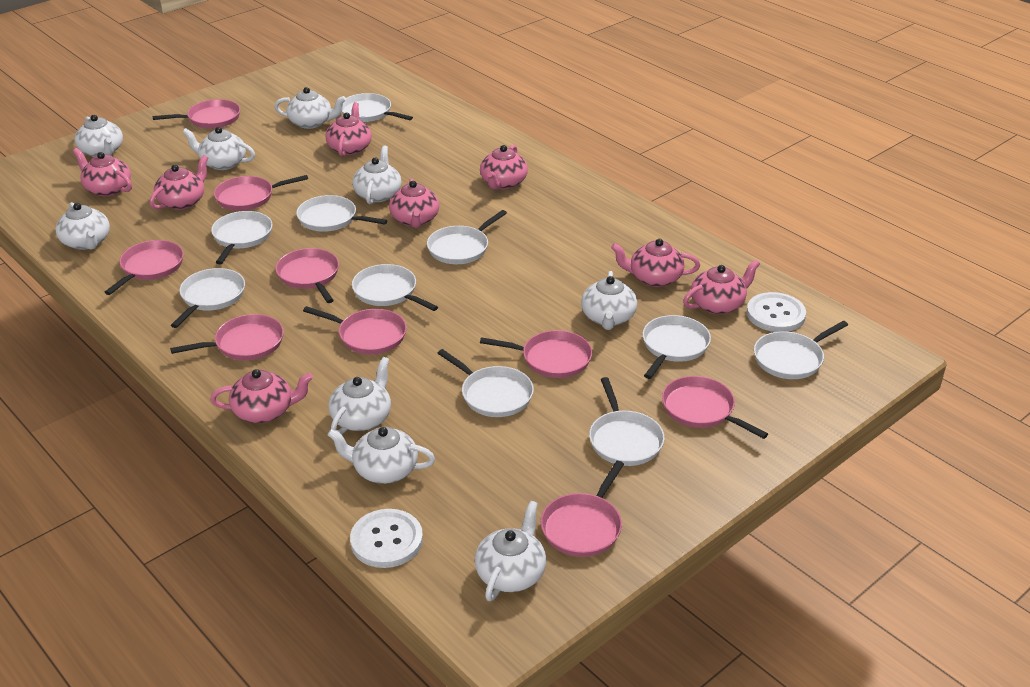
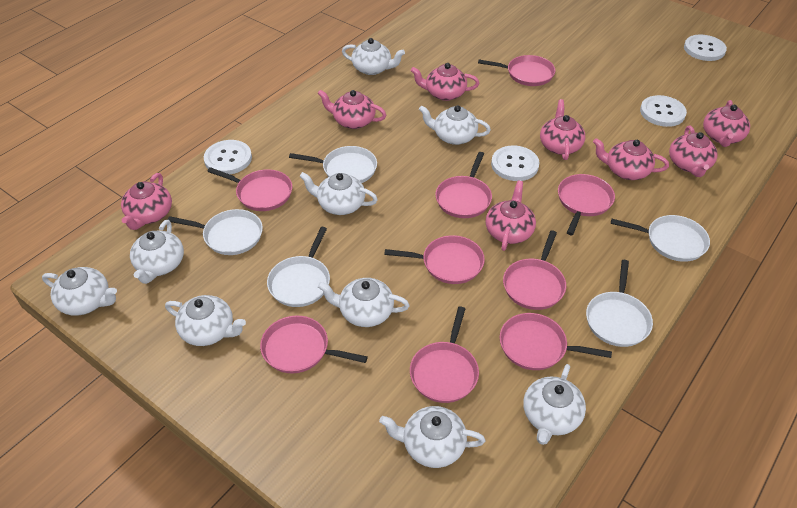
white button: 2 -> 4
white pan: 10 -> 5

